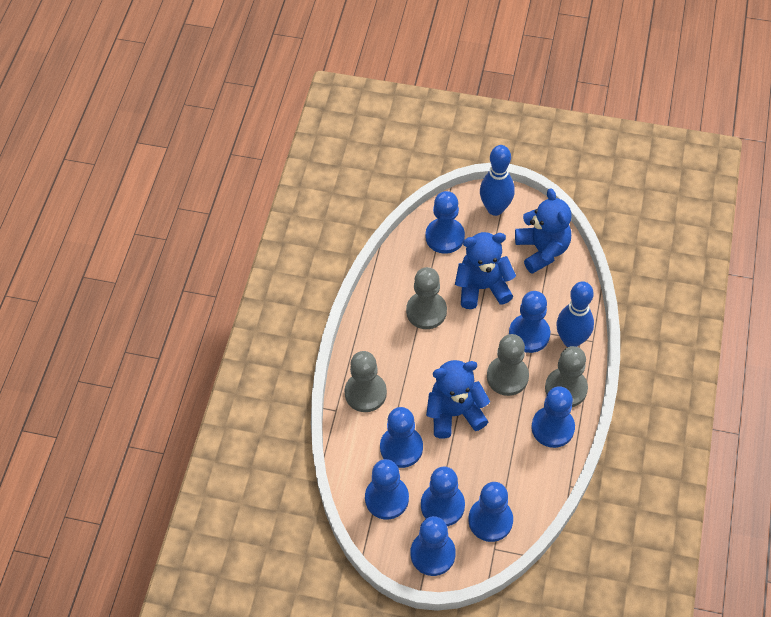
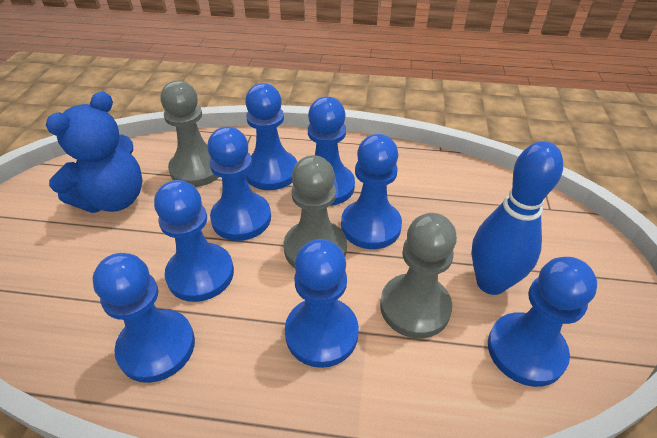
blue bowling pin: 2 -> 1
blue teddy bear: 3 -> 1
grey pawn: 4 -> 3

